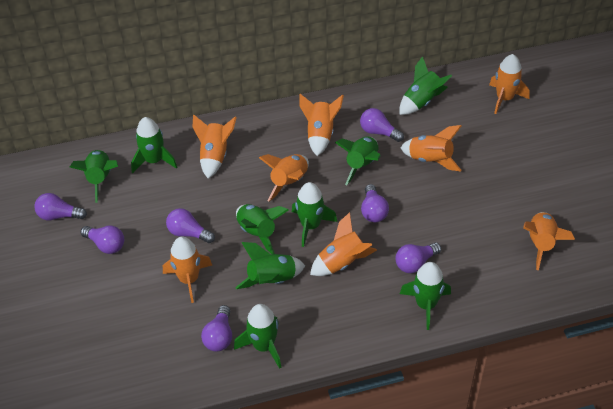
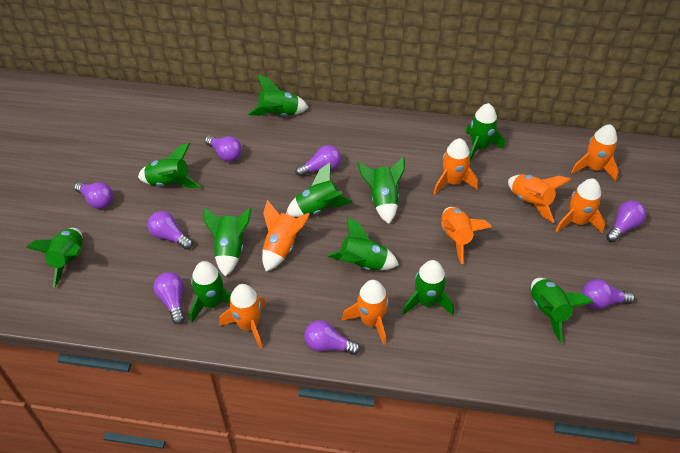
green rocket: 9 -> 11
purple light bulb: 7 -> 8

